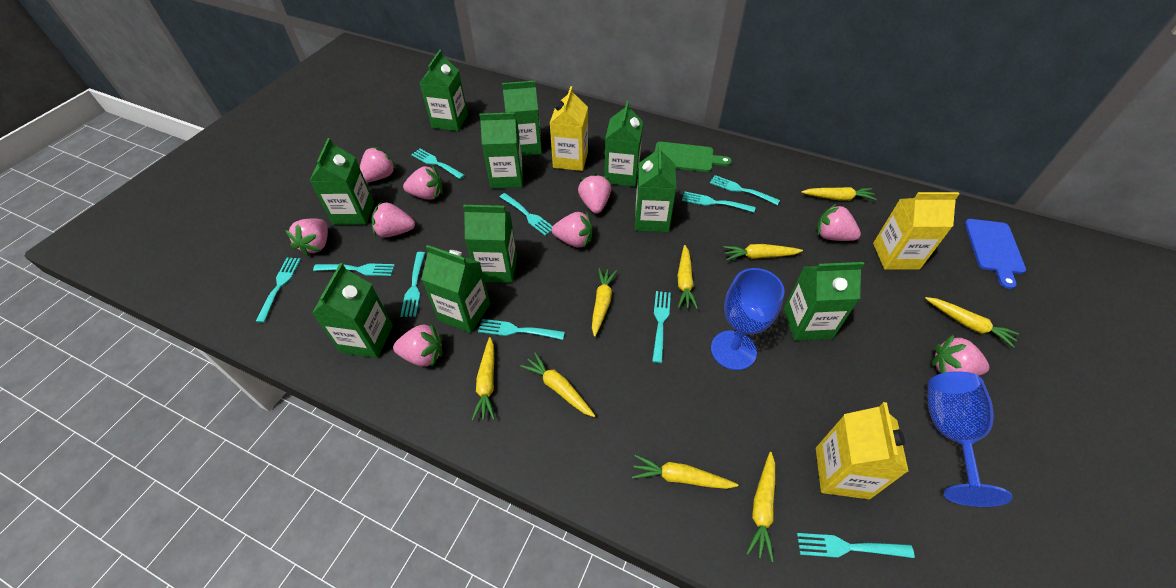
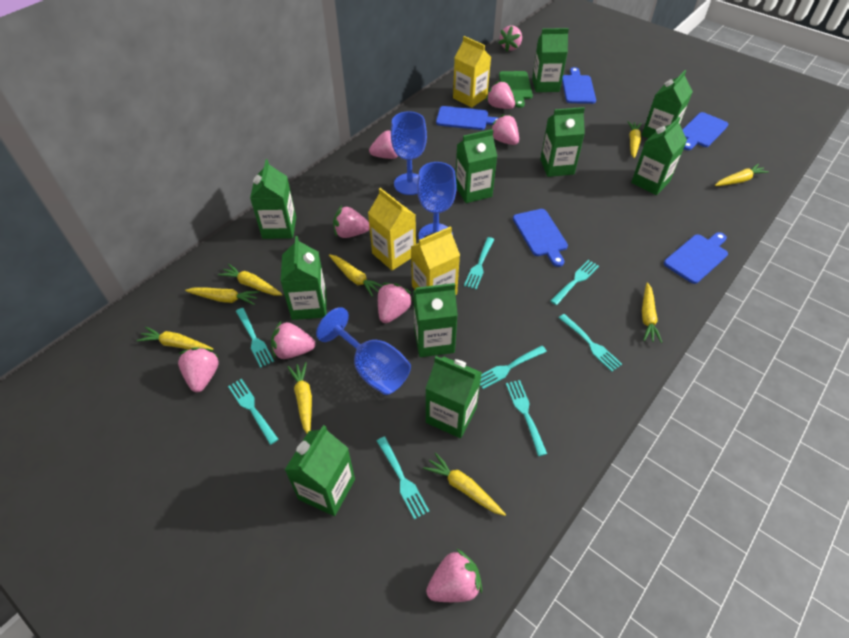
blue cutting board: 1 -> 5
blue goblet: 2 -> 3
turquoise fork: 10 -> 8

